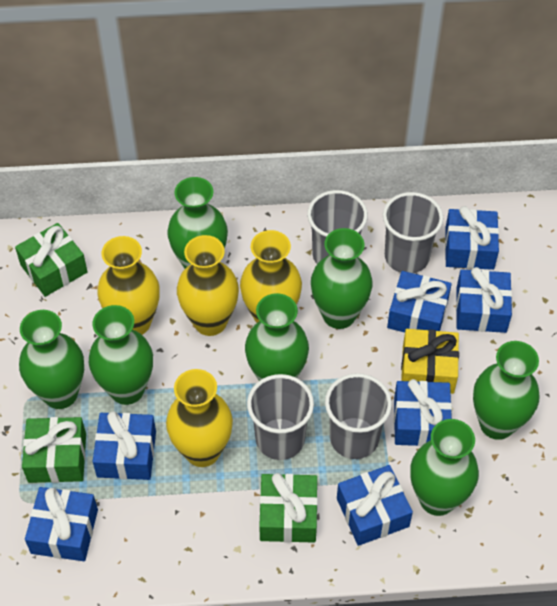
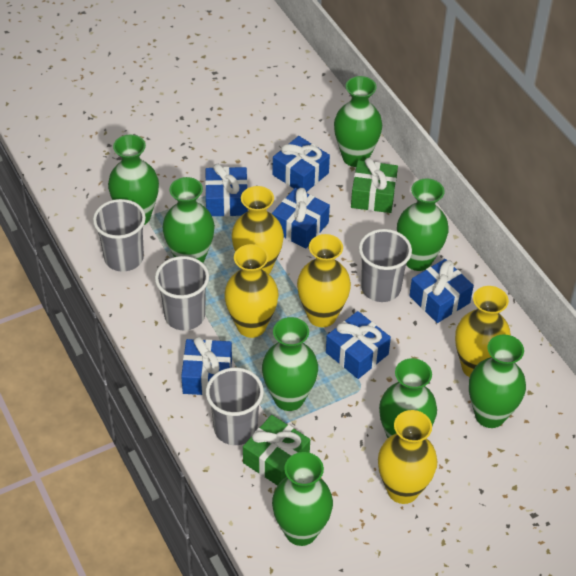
blue gift: 7 -> 6
green gift: 3 -> 2
green vase: 7 -> 8
yellow gift: 1 -> 0
yellow vase: 4 -> 5

